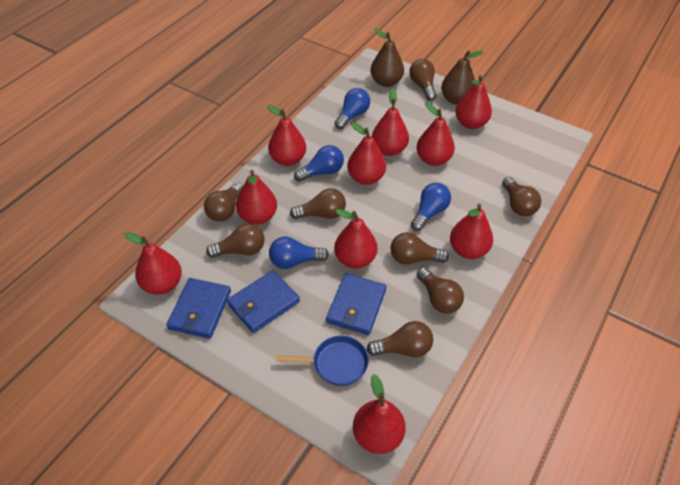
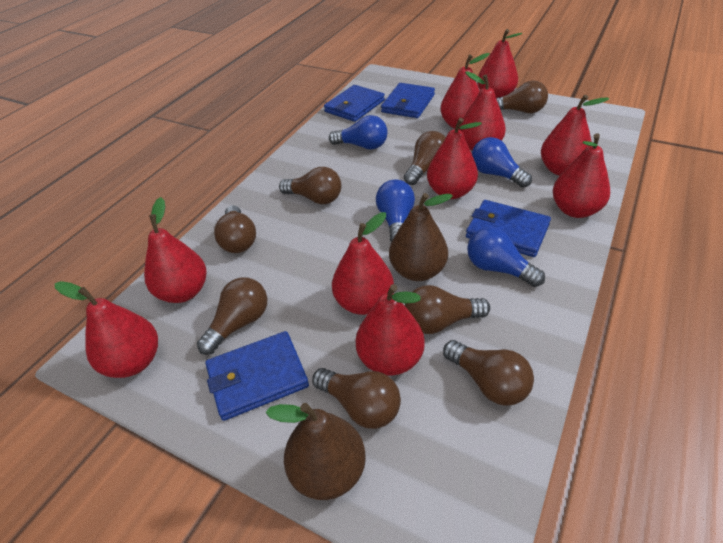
blue pan: 1 -> 0
blue wallet: 3 -> 4

